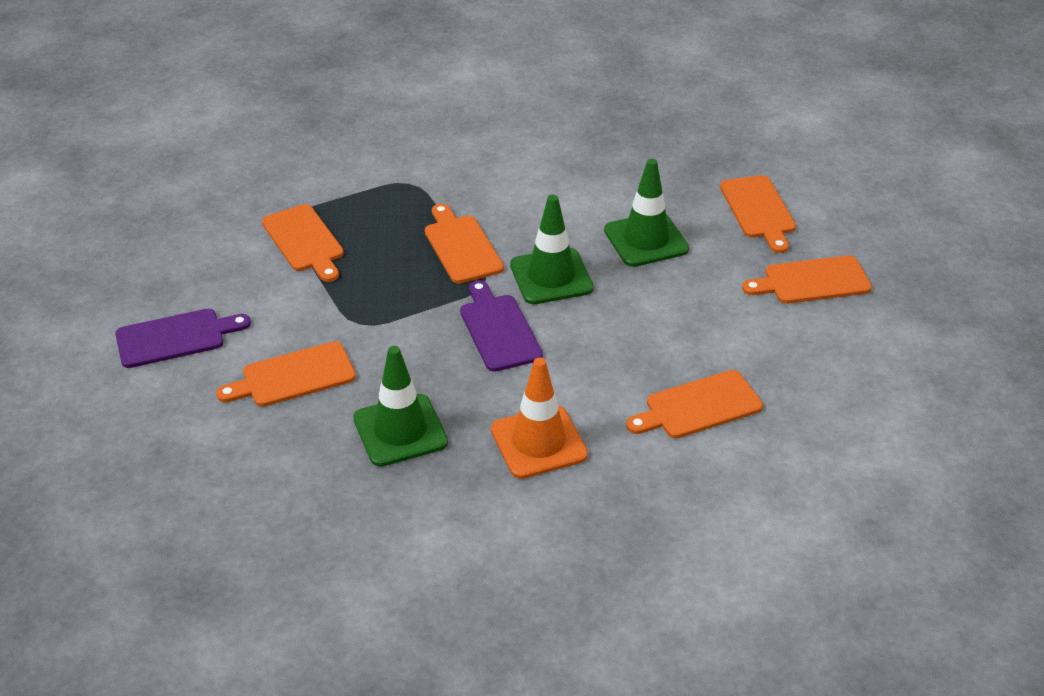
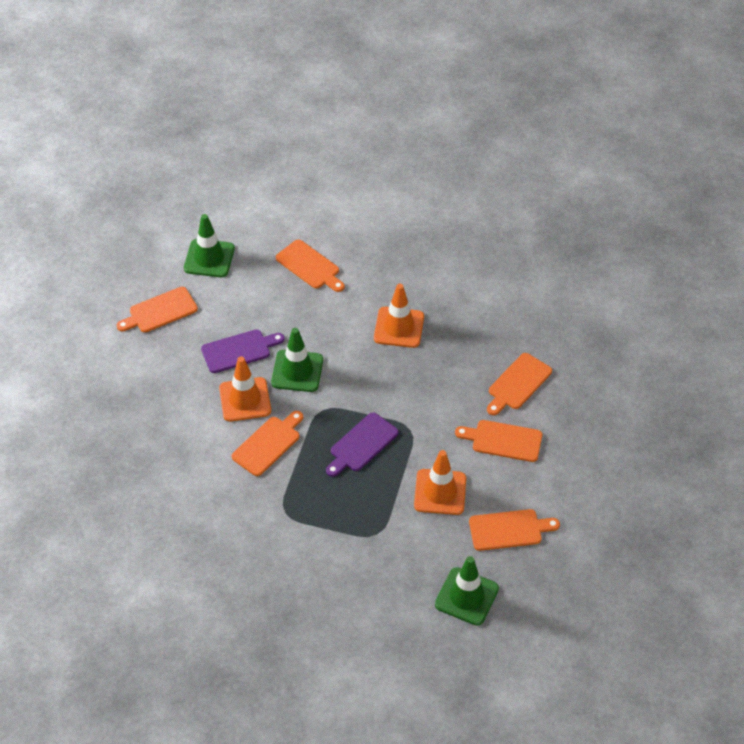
orange traffic cone: 1 -> 3

